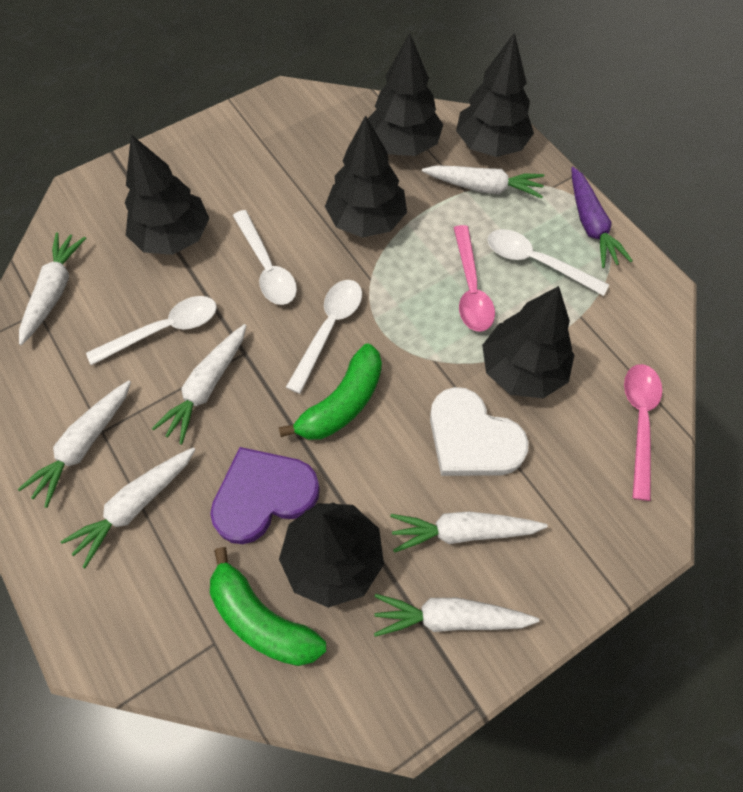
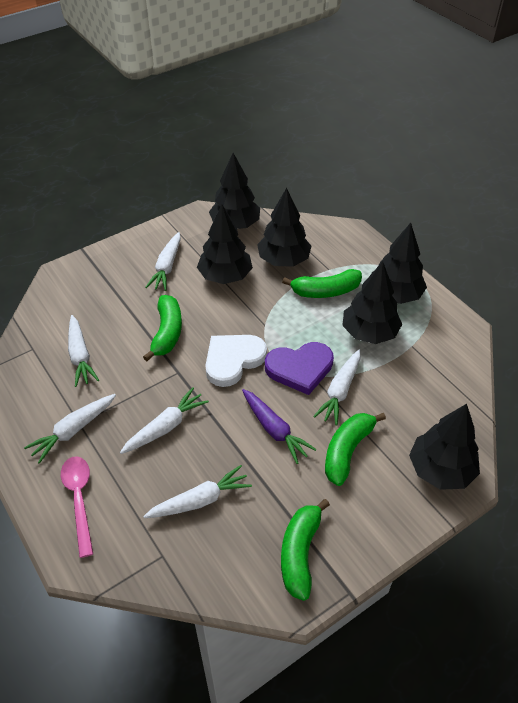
green banana: 2 -> 4
pink spoon: 2 -> 1
white carrot: 7 -> 6
white spoon: 4 -> 0

